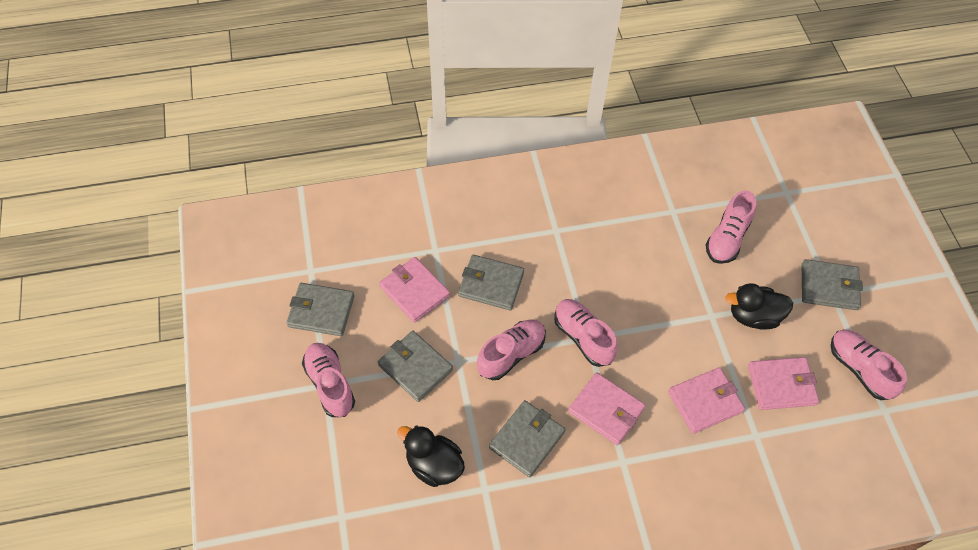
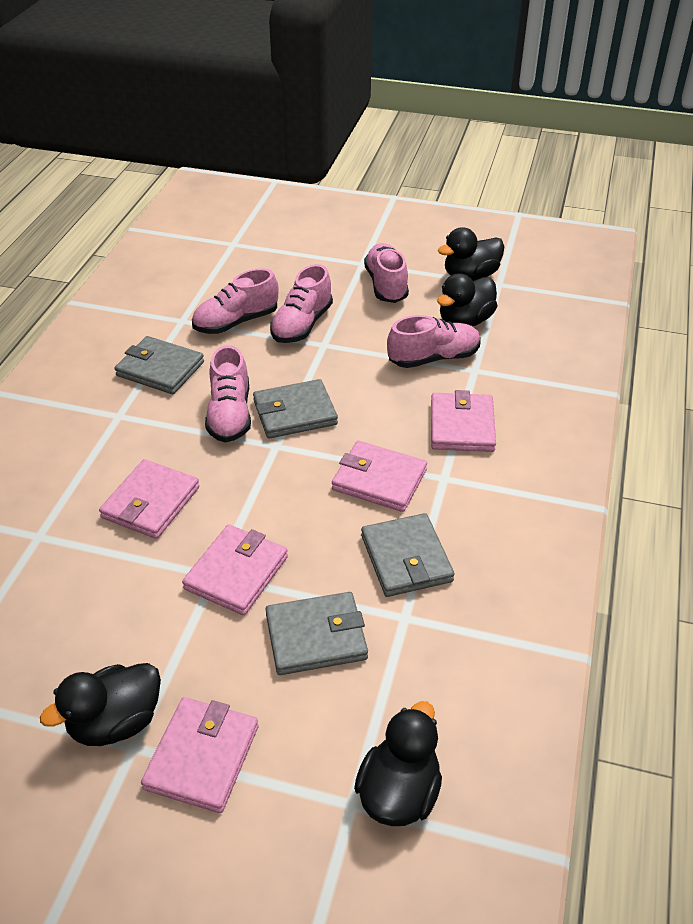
black duck: 2 -> 4
grey wallet: 5 -> 4
pink wallet: 4 -> 5

